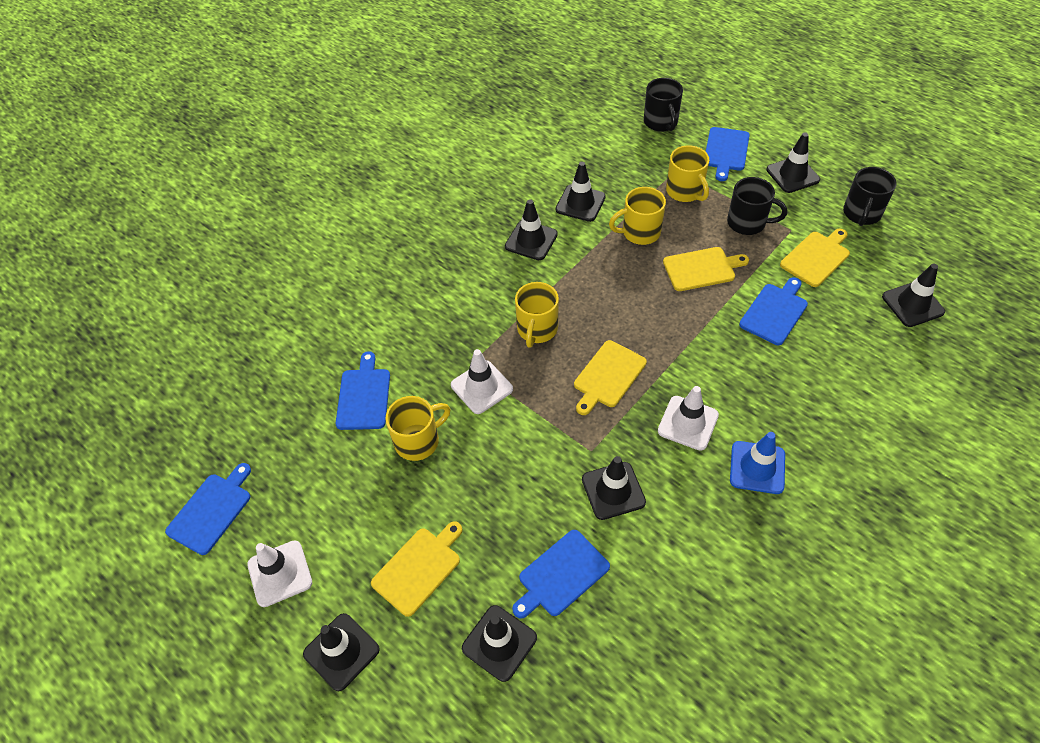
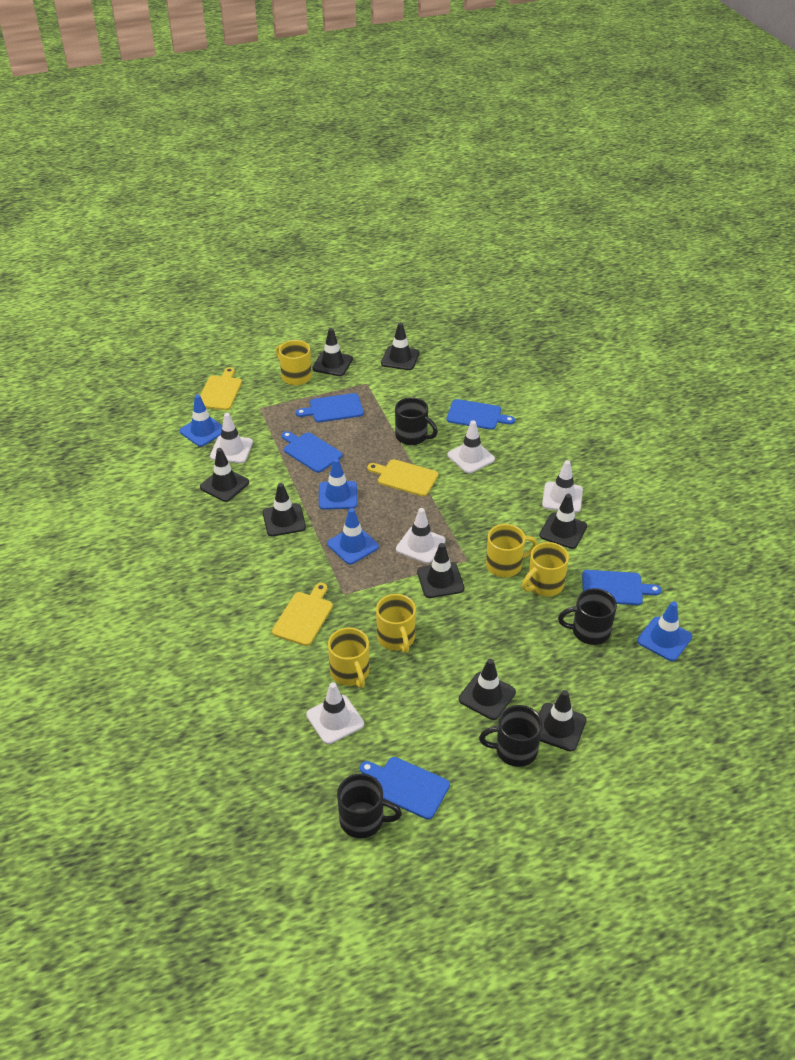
black mug: 3 -> 4
black traffic cone: 7 -> 8
blue traffic cone: 1 -> 4
white traffic cone: 3 -> 5
yellow cutting board: 4 -> 3
yellow mug: 4 -> 5

